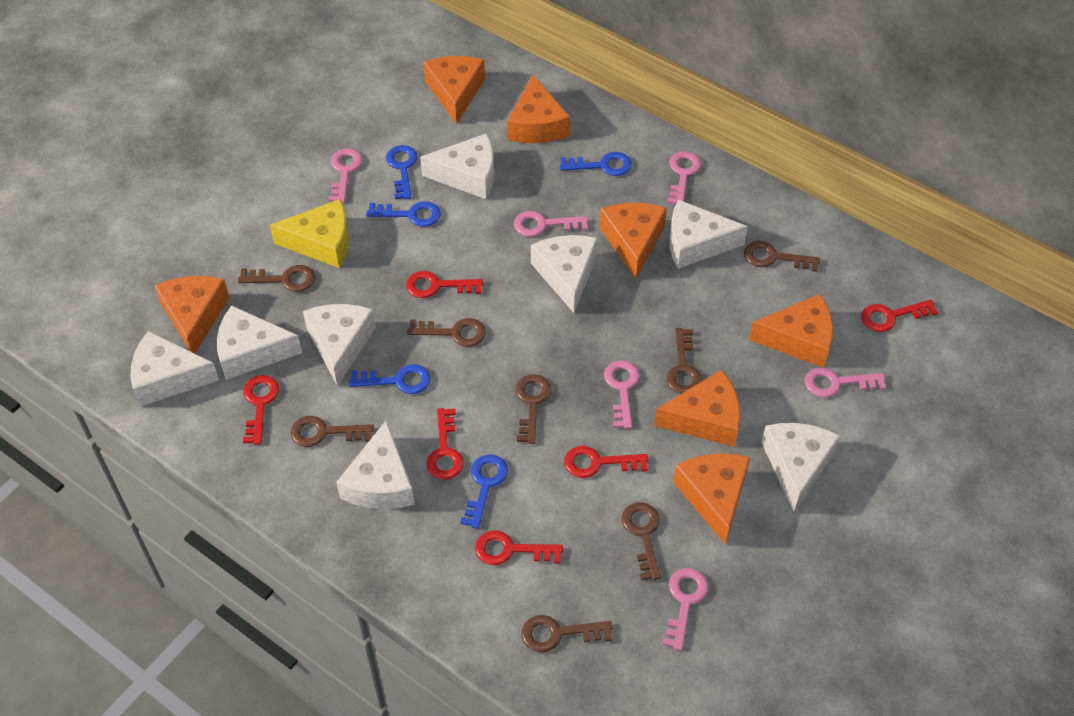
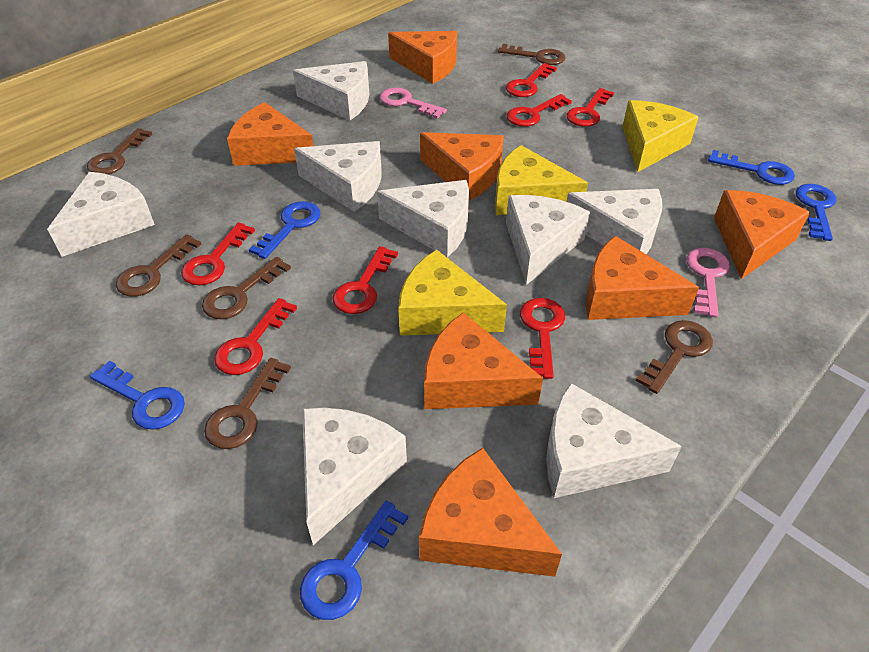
brown key: 8 -> 6
pink key: 6 -> 2
red key: 6 -> 7
yellow cheese: 1 -> 3

